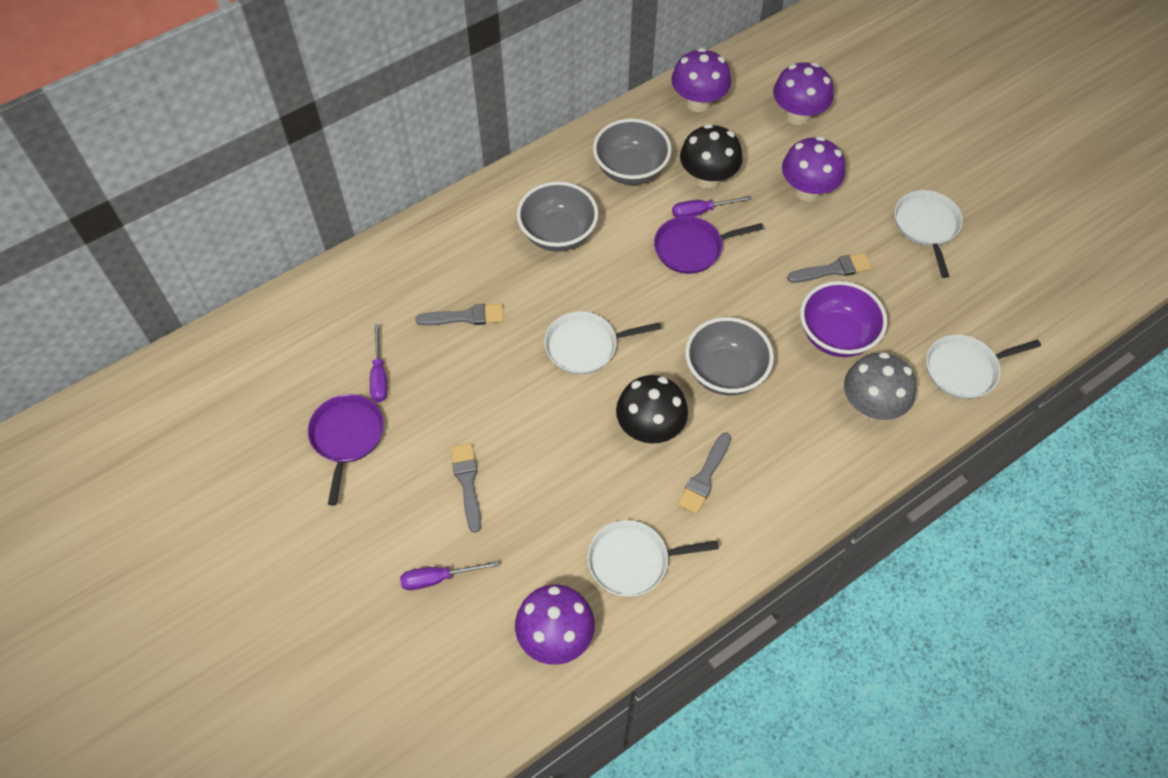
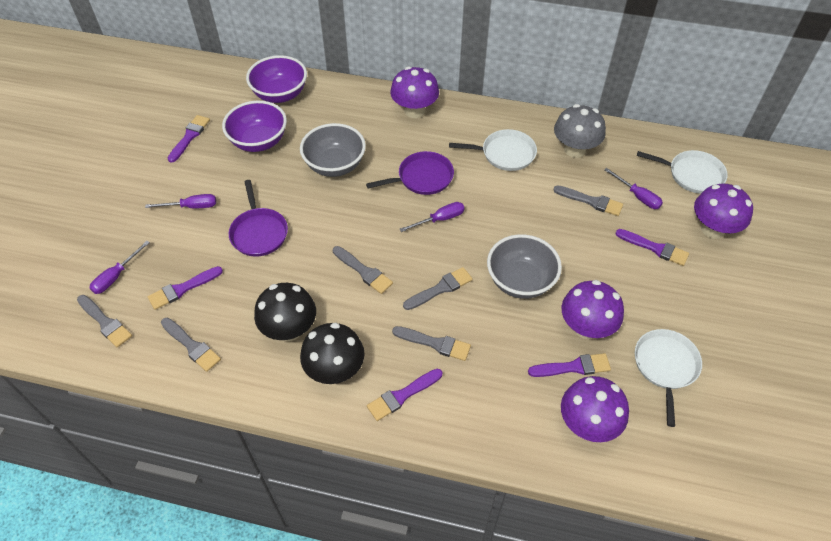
grey bowl: 3 -> 2
grey brush: 4 -> 6
purple bowl: 1 -> 2
purple brush: 0 -> 5
purple screwdriver: 3 -> 4
white pan: 4 -> 3

